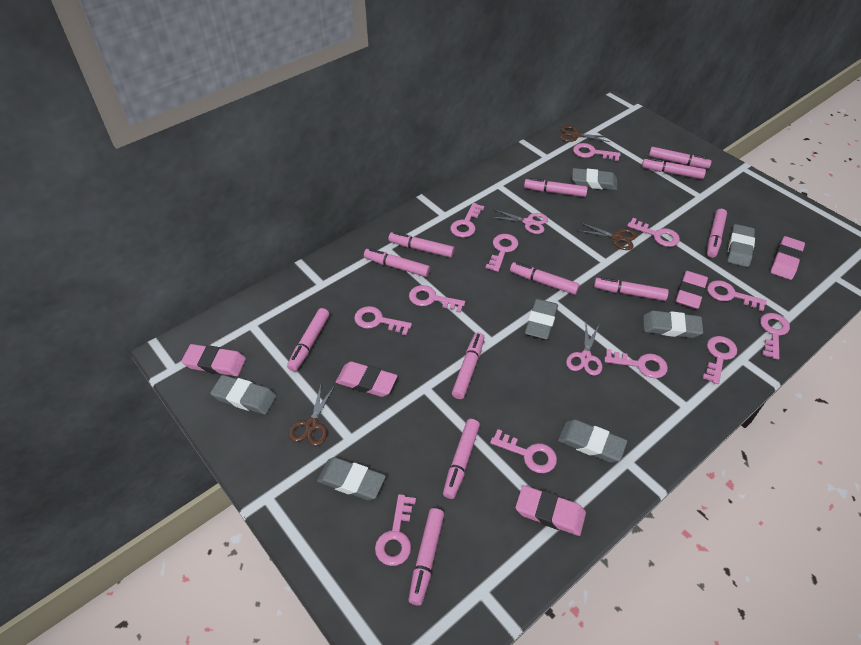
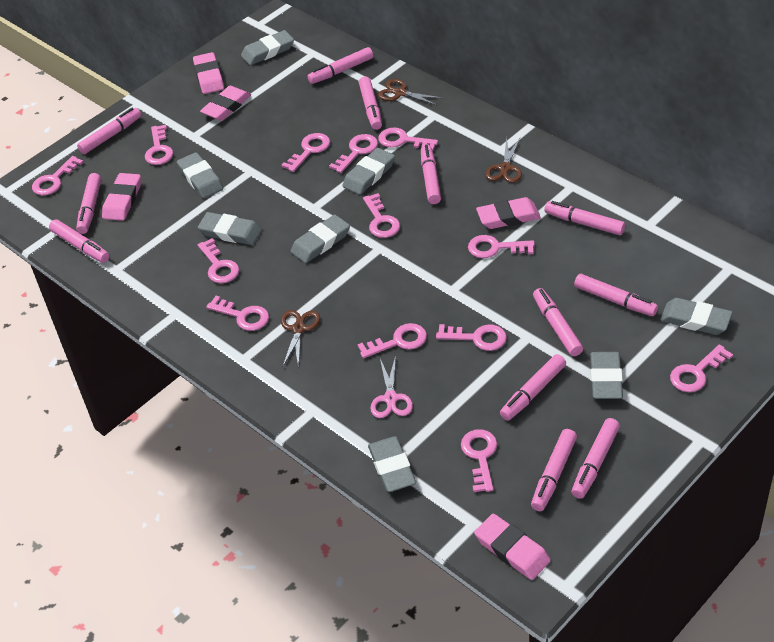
grey eraser: 7 -> 8
pink key: 12 -> 13
pink scissors: 2 -> 1

